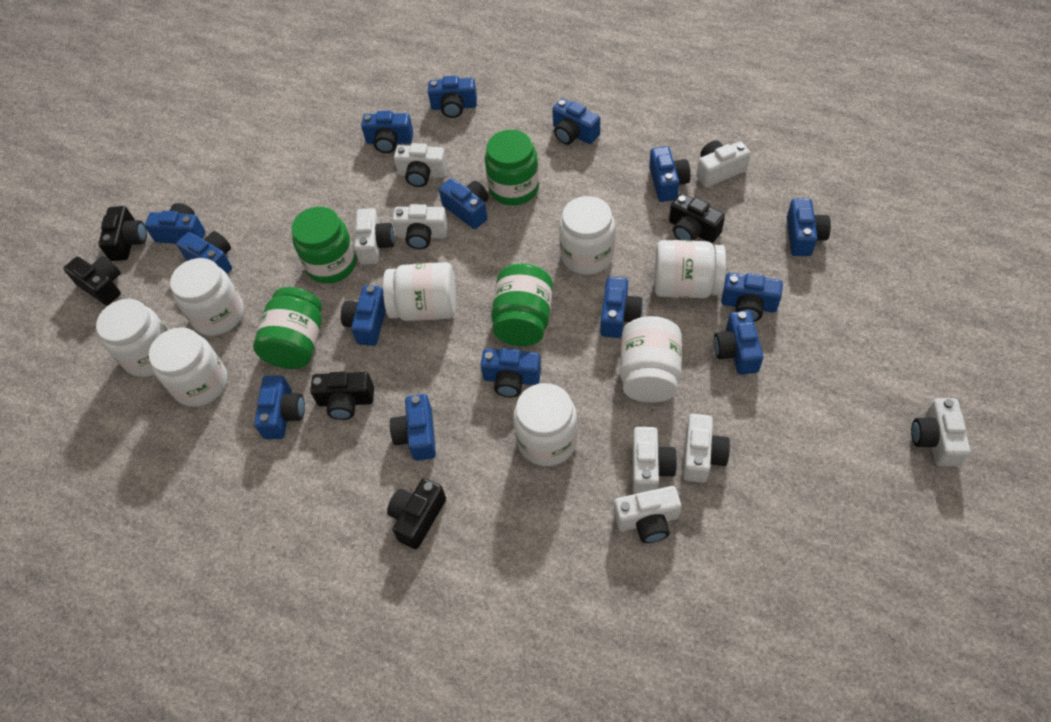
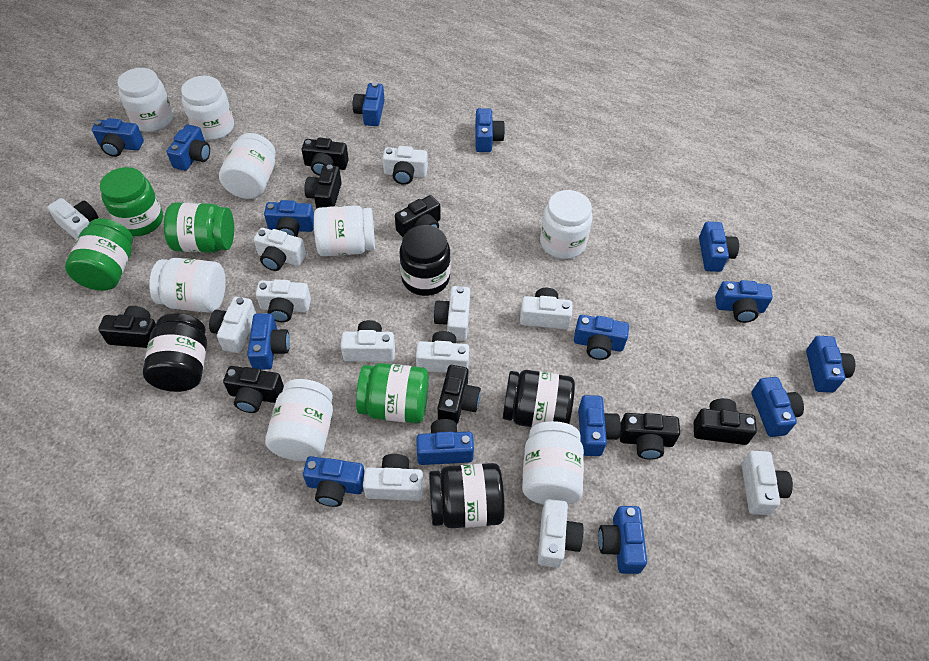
black camera: 5 -> 8
black jar: 0 -> 4
white camera: 8 -> 12

